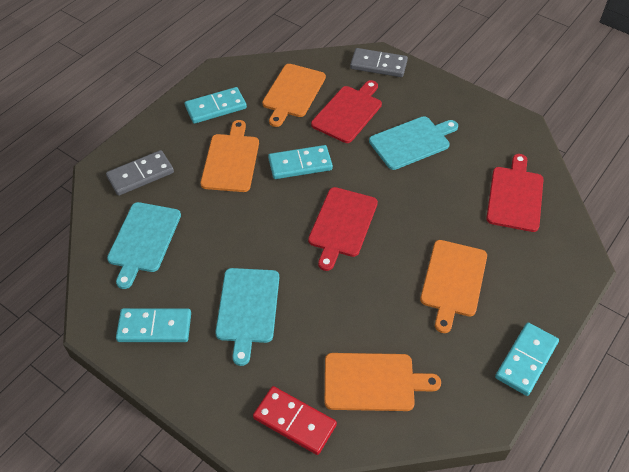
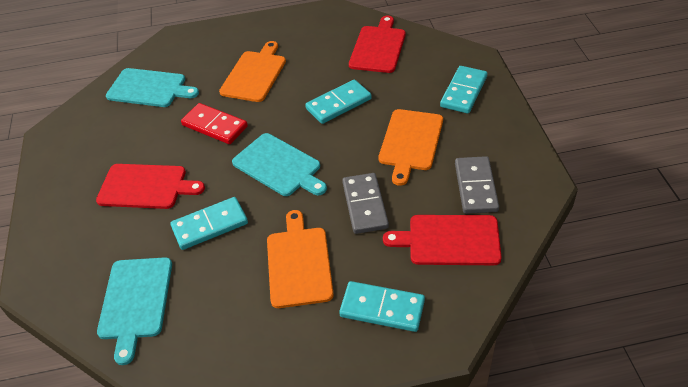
orange cutting board: 4 -> 3

